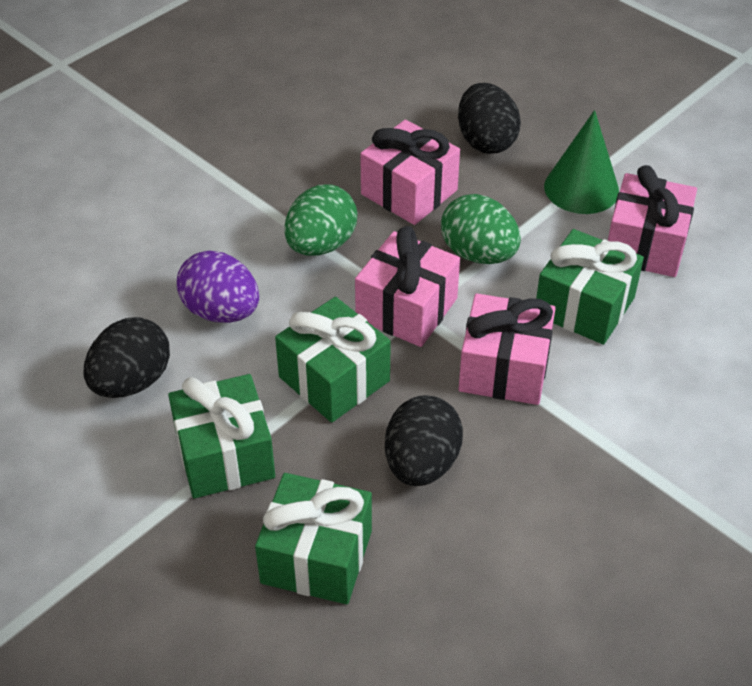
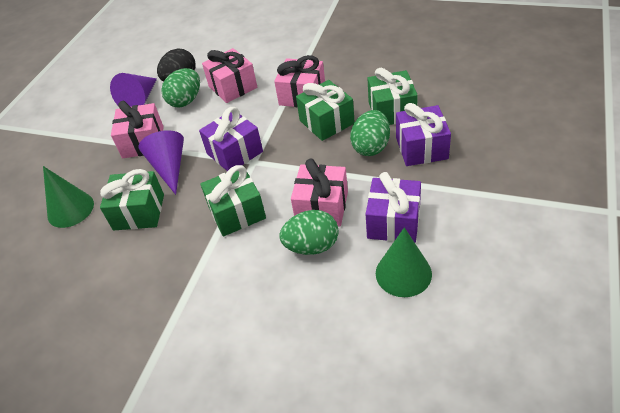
black egg: 3 -> 1
green cone: 1 -> 2
green egg: 2 -> 3
purple cone: 0 -> 2
purple egg: 1 -> 0
purple gift: 0 -> 3

